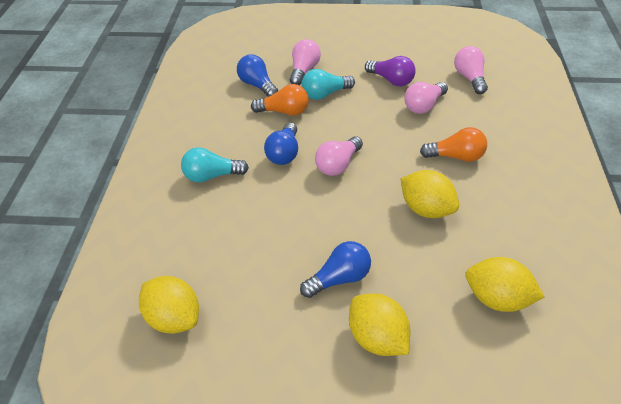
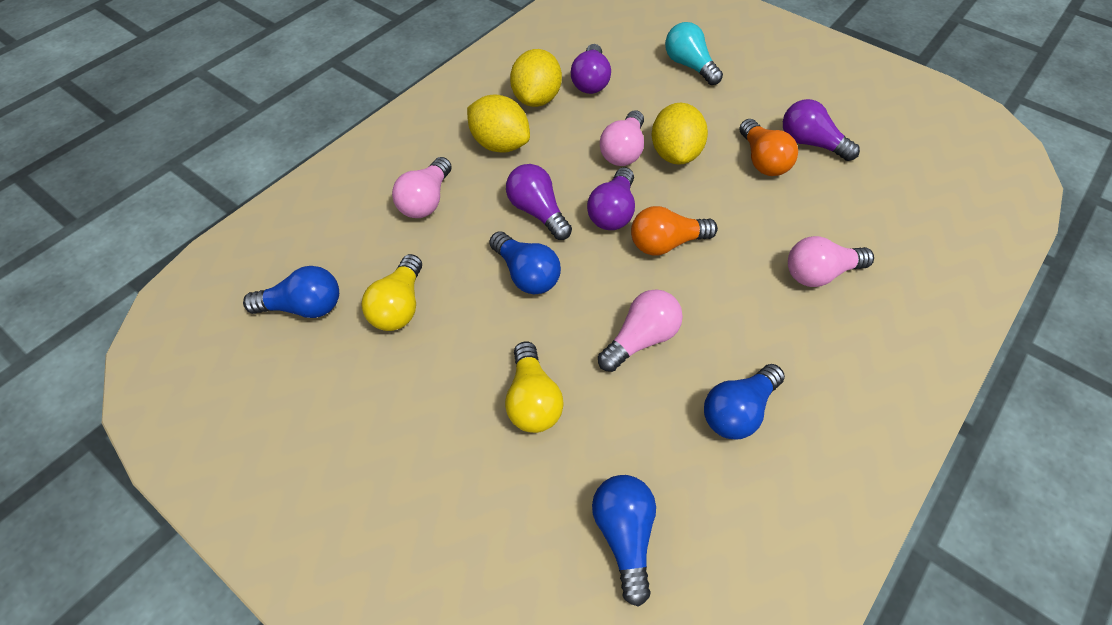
blue light bulb: 3 -> 4
purple light bulb: 1 -> 4
turquoise light bulb: 2 -> 1
yellow lemon: 4 -> 3
yellow light bulb: 0 -> 2

